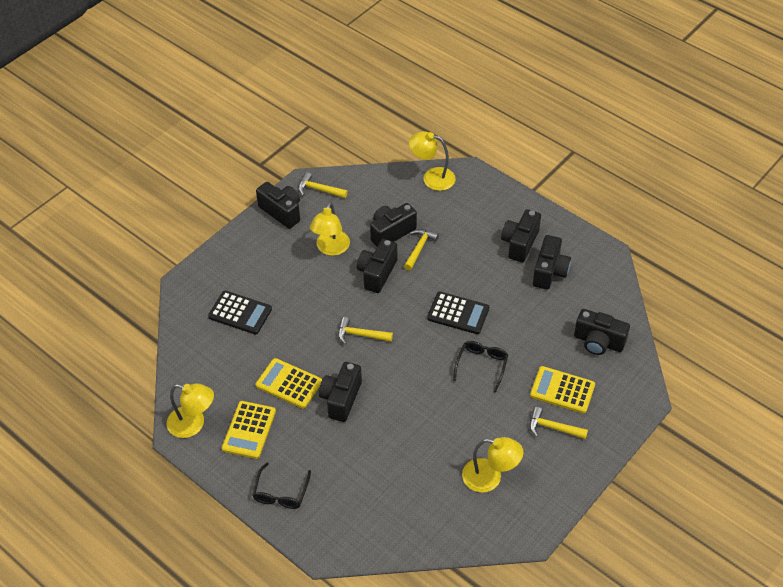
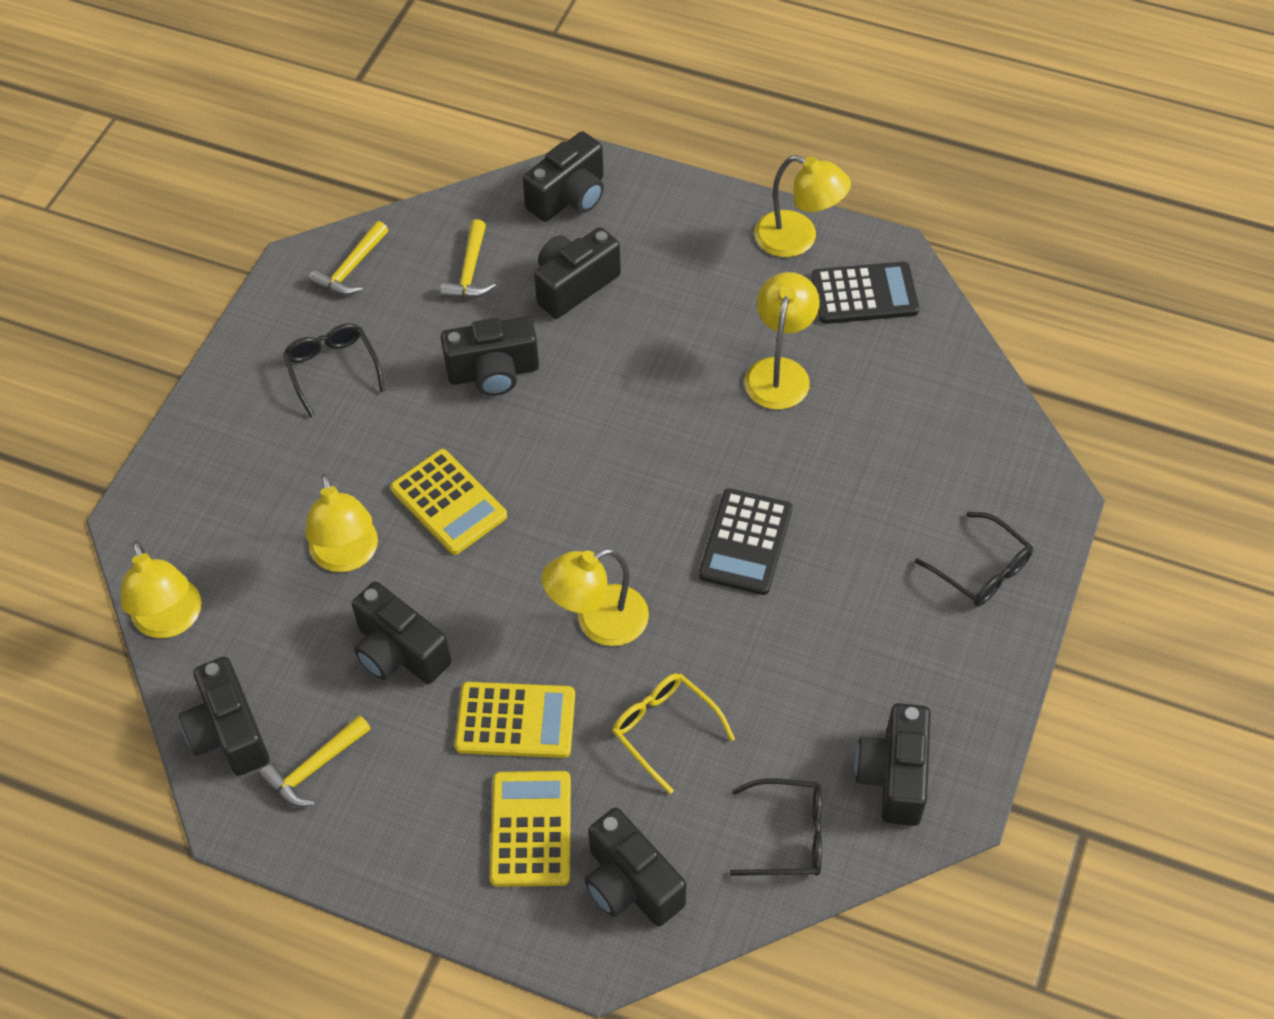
black glasses: 2 -> 3
yellow glasses: 0 -> 1
yellow hammer: 4 -> 3
yellow lamp: 4 -> 5

